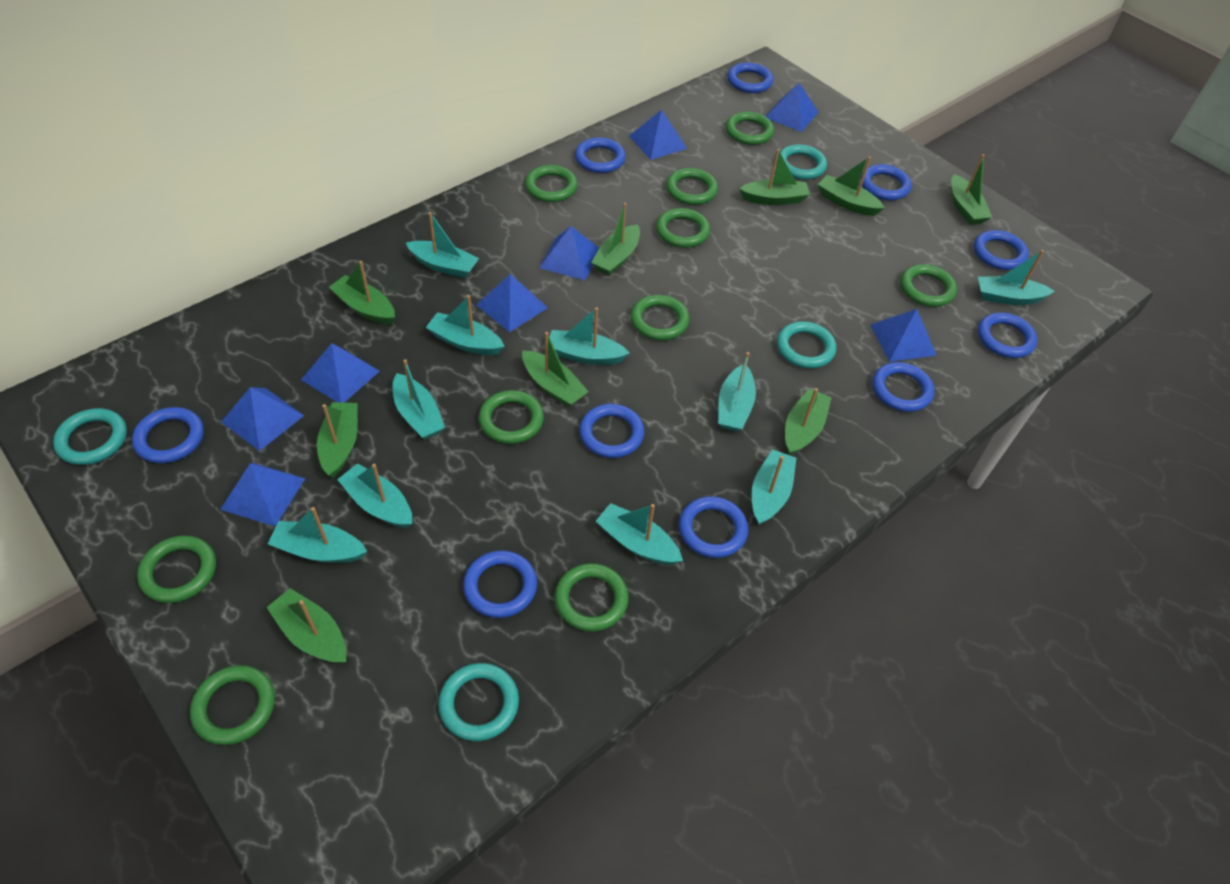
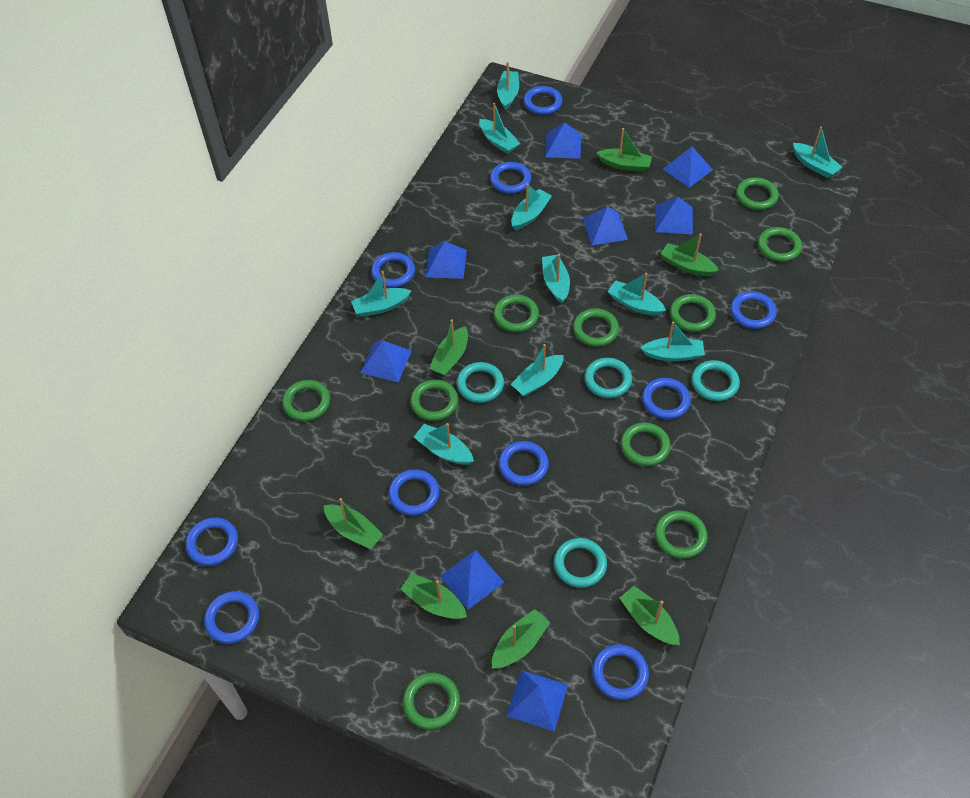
green boat: 9 -> 7

